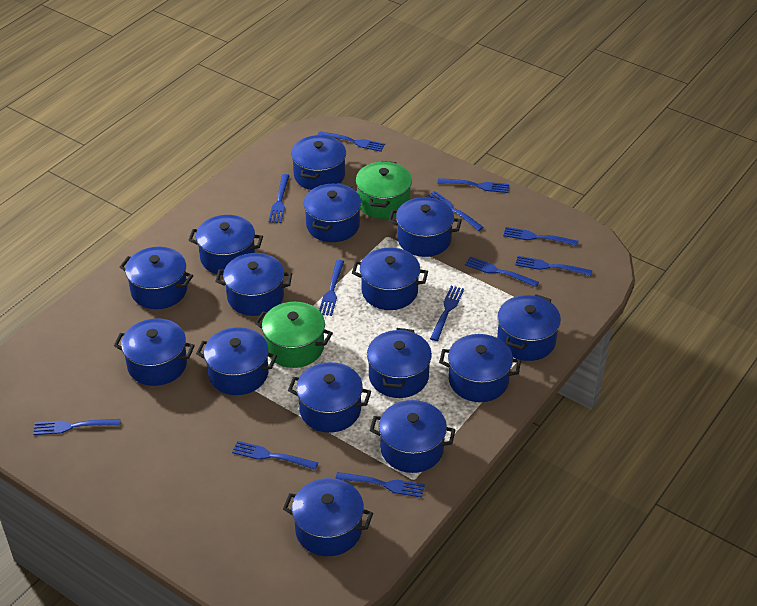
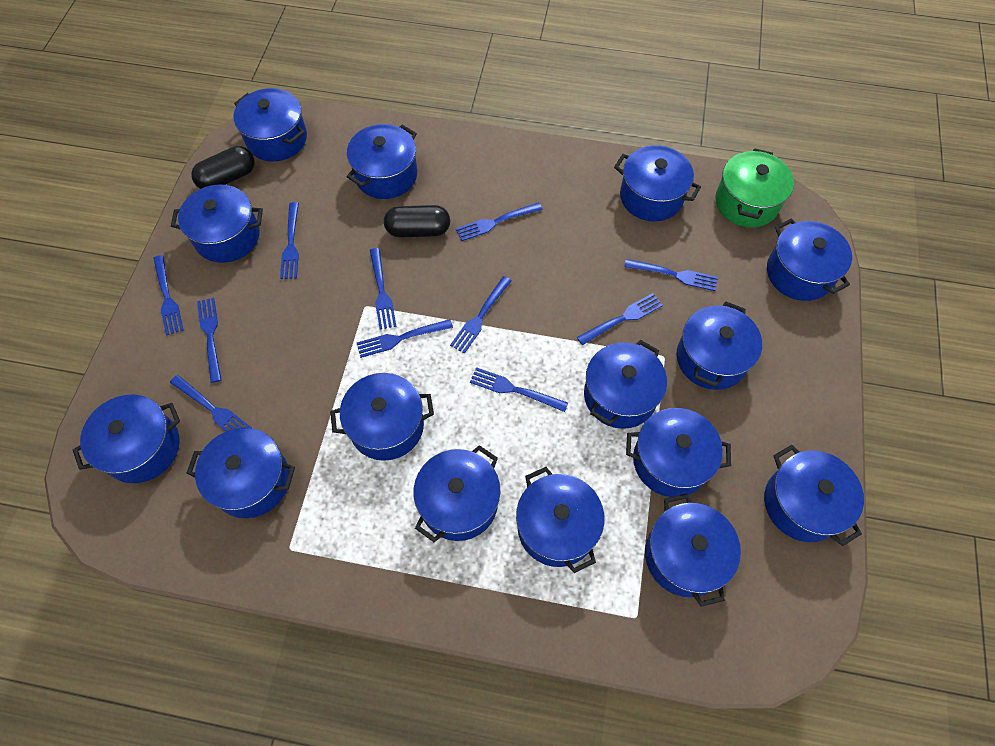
black capsule: 0 -> 2
blue fork: 12 -> 11
green pot: 2 -> 1

